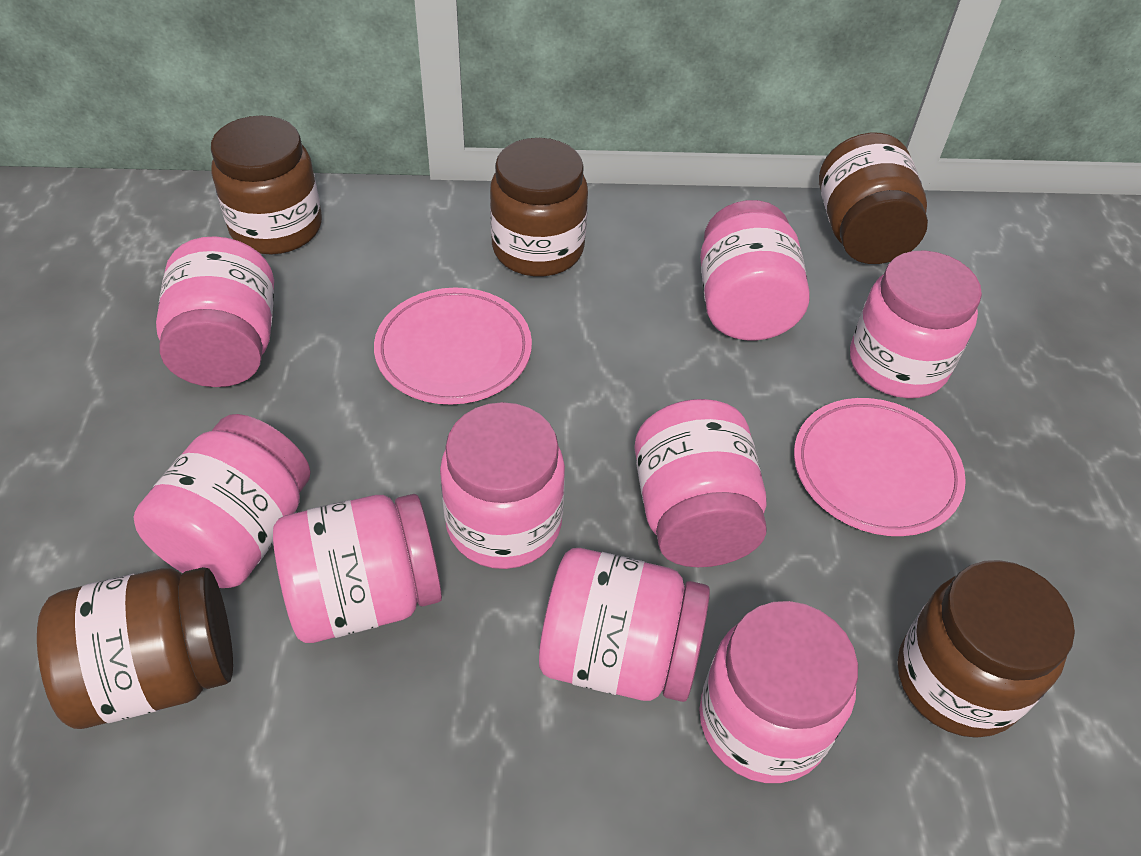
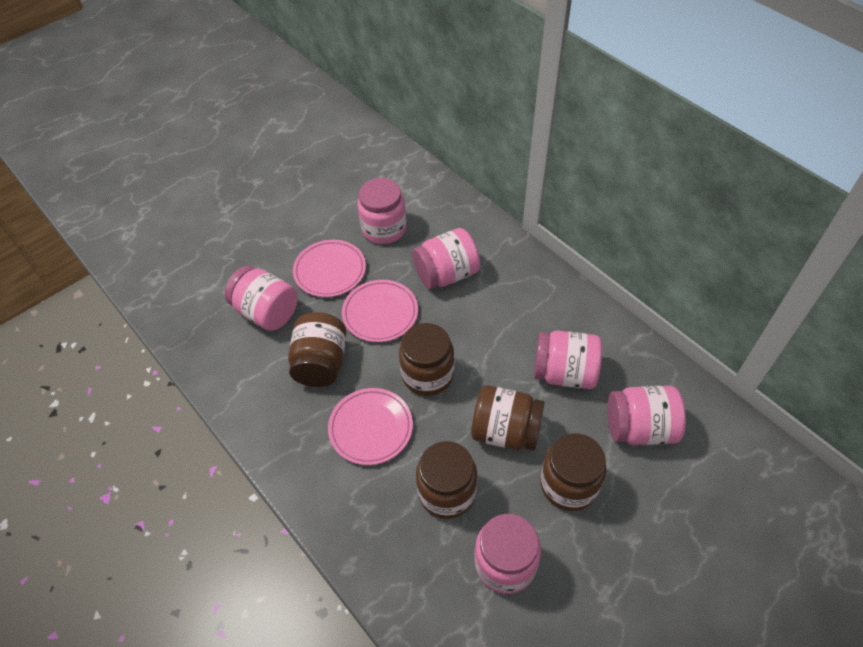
pink jar: 9 -> 6
pink plate: 2 -> 3

